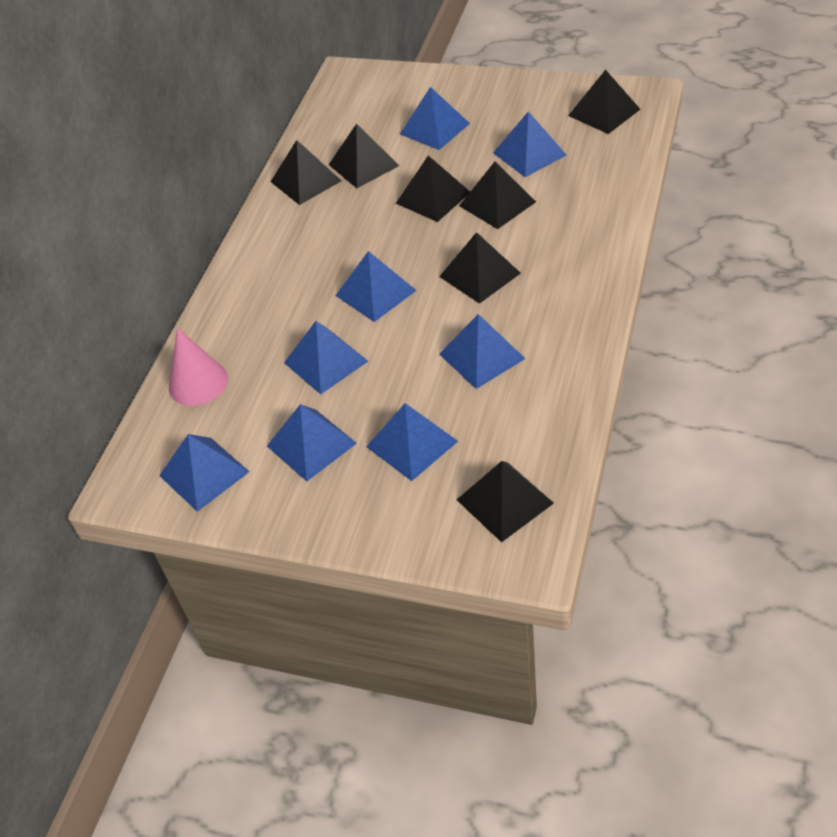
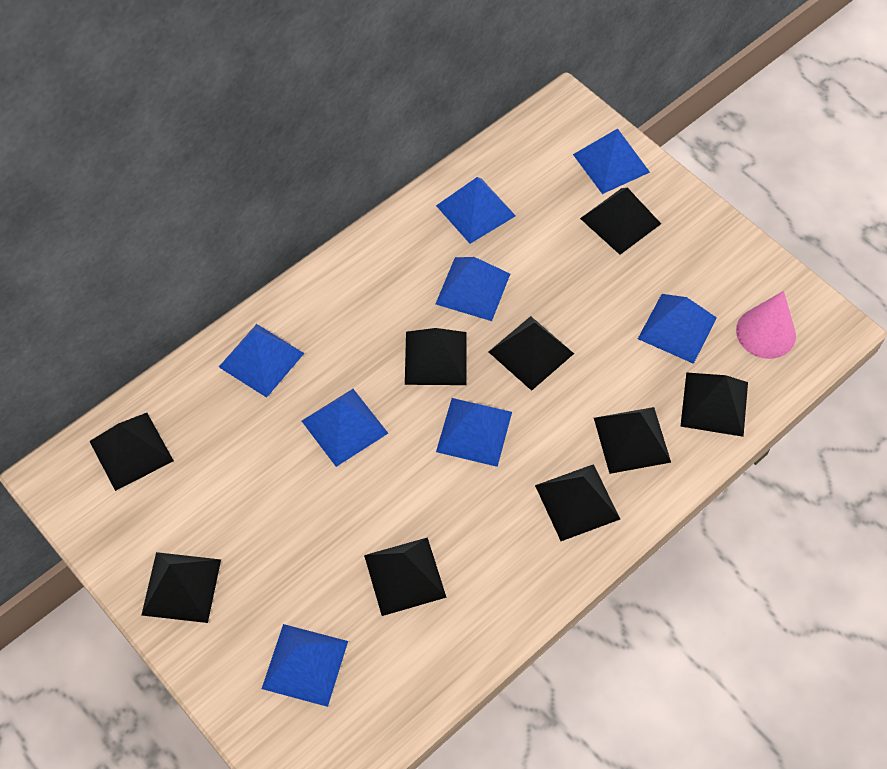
black pyramid: 7 -> 9

